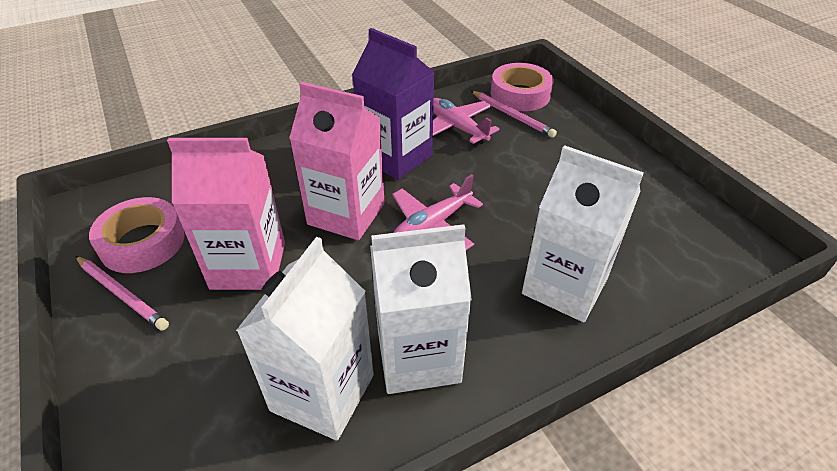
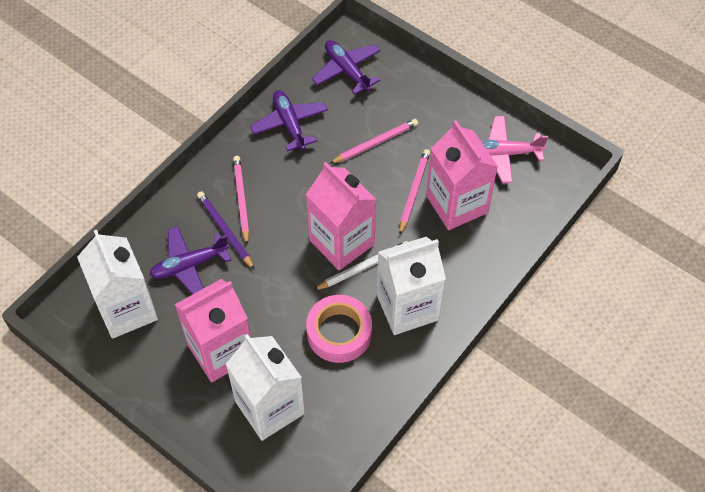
pink carton: 2 -> 3
pink pencil: 2 -> 3
pink plane: 2 -> 1
pink tape: 2 -> 1
purple carton: 1 -> 0
purple pencil: 0 -> 1
purple plane: 0 -> 3
white pencil: 0 -> 1

